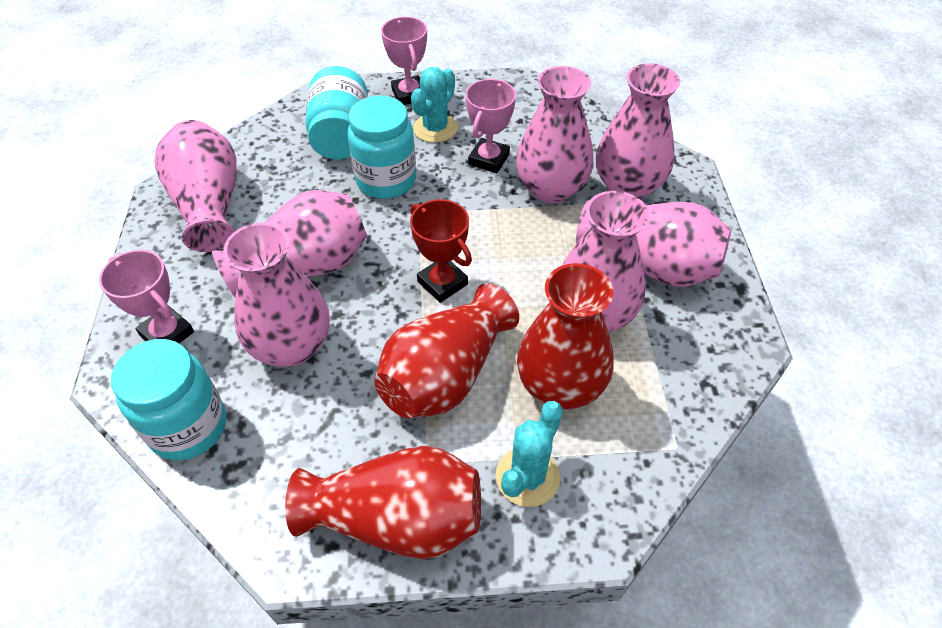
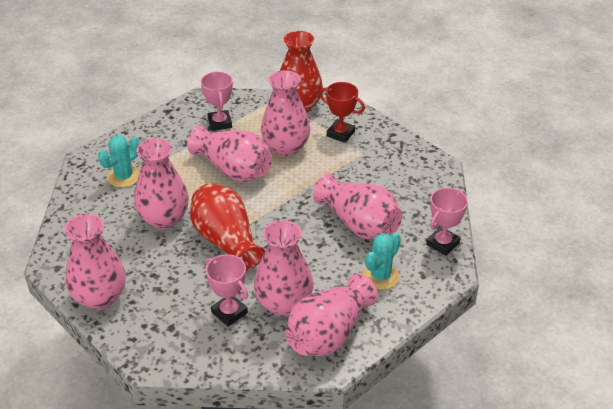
red vase: 3 -> 2
turquoise jar: 3 -> 0

